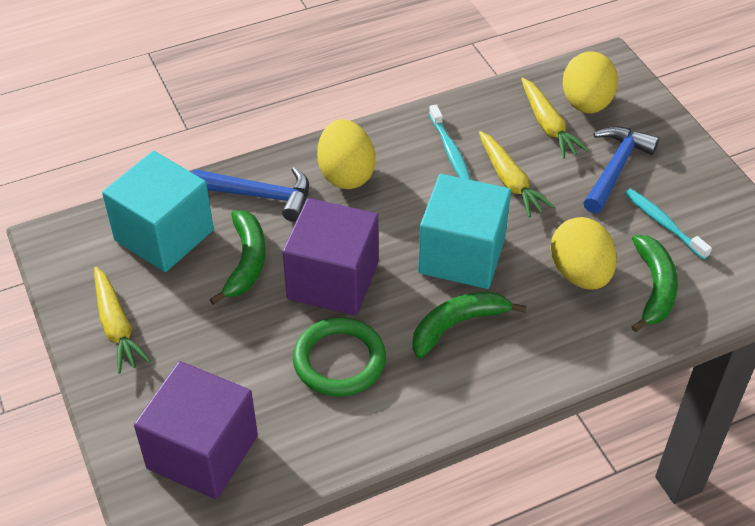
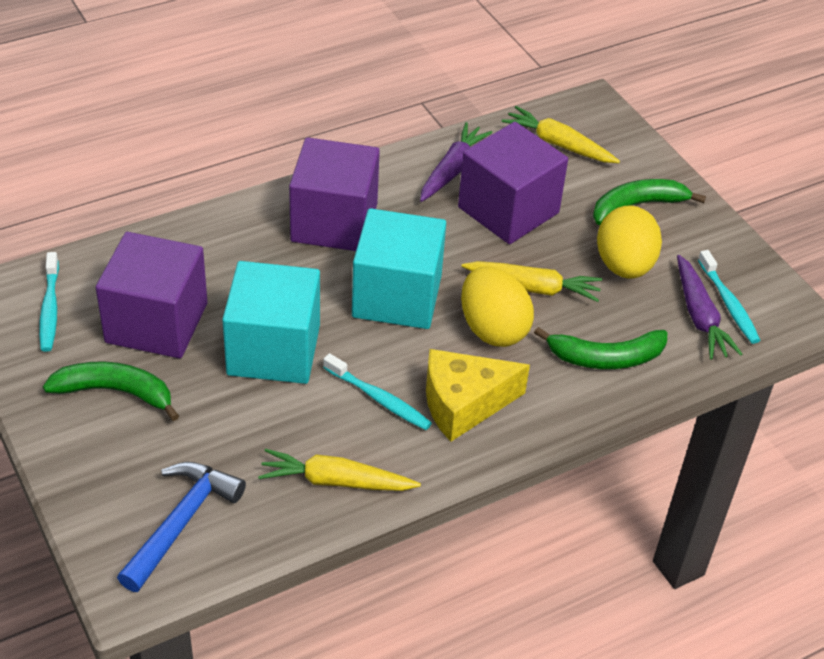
blue hammer: 2 -> 1
green ring: 1 -> 0
purple carrot: 0 -> 2
purple cube: 2 -> 3
turquoise toothbrush: 2 -> 3
yellow cheese: 0 -> 1
yellow egg: 3 -> 2

